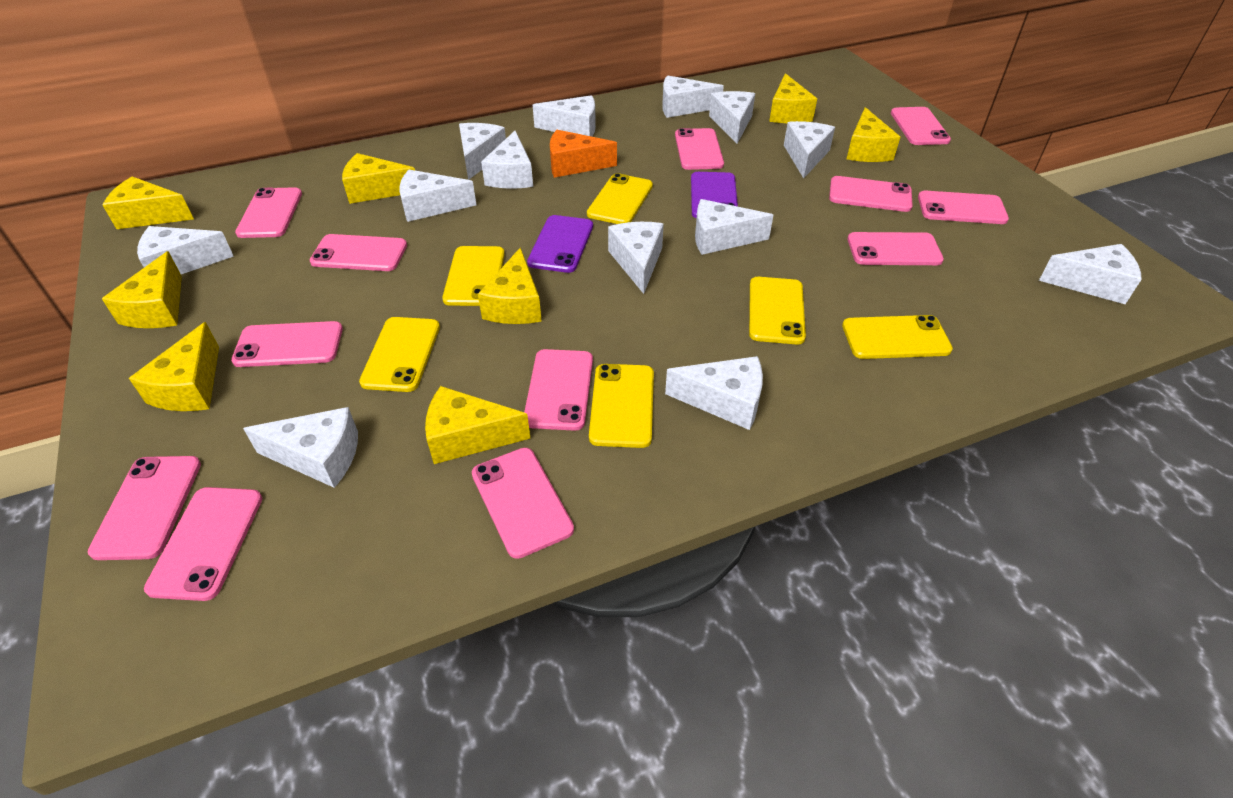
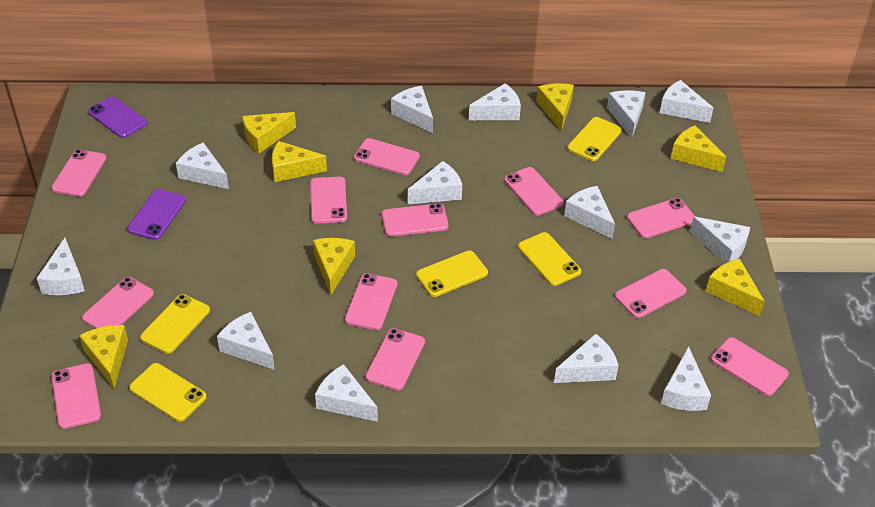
orange cheese: 1 -> 0
yellow cheese: 8 -> 7
yellow phone: 6 -> 5

